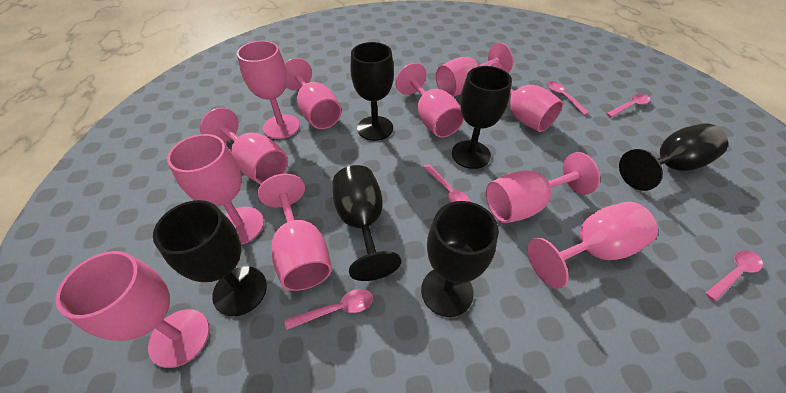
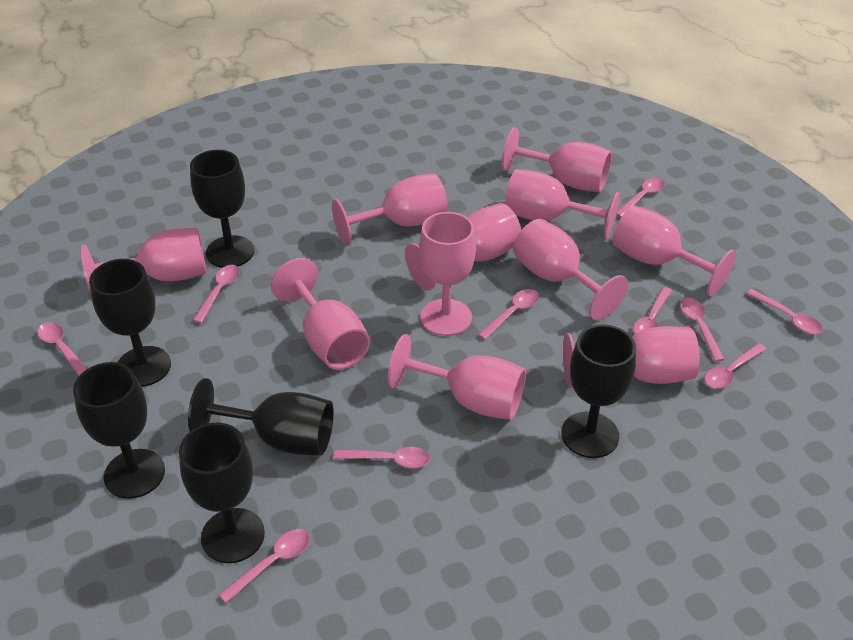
pink spoon: 5 -> 10

